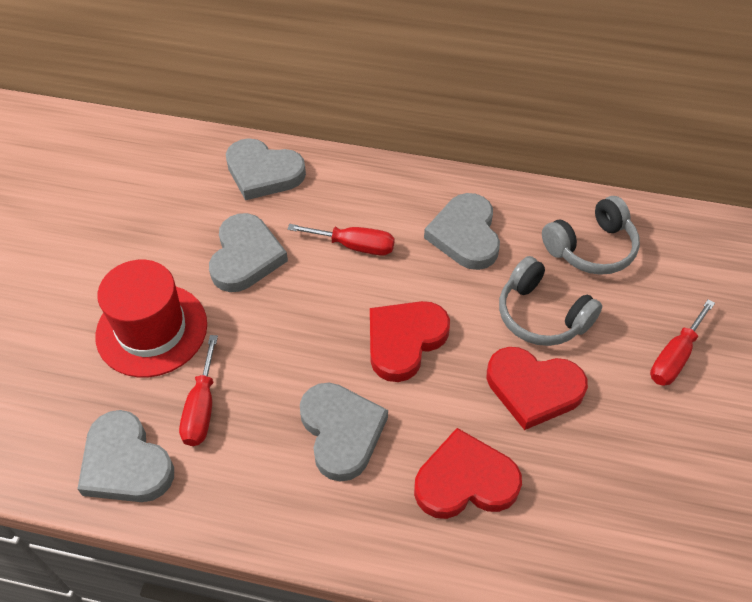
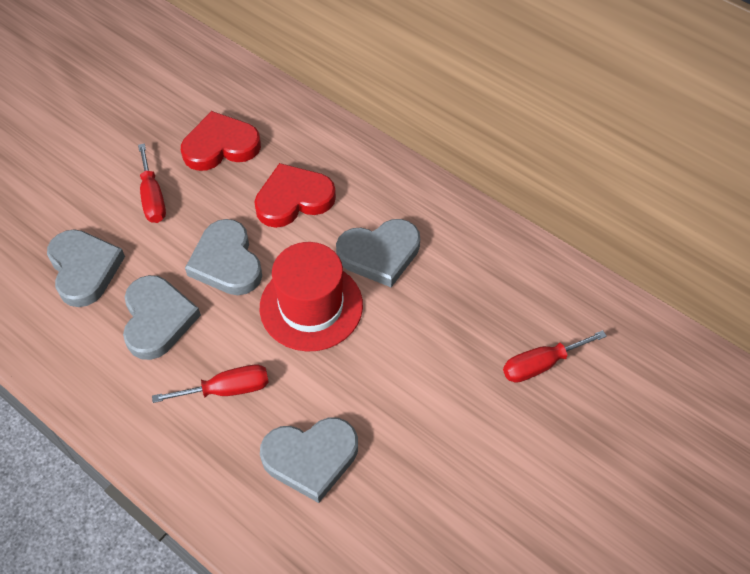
grey headphones: 2 -> 0
red heart: 3 -> 2

